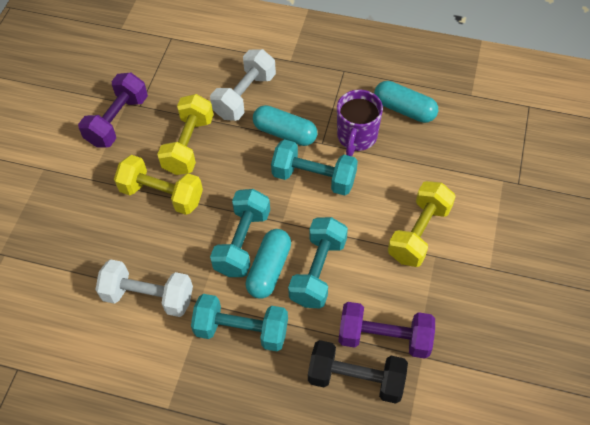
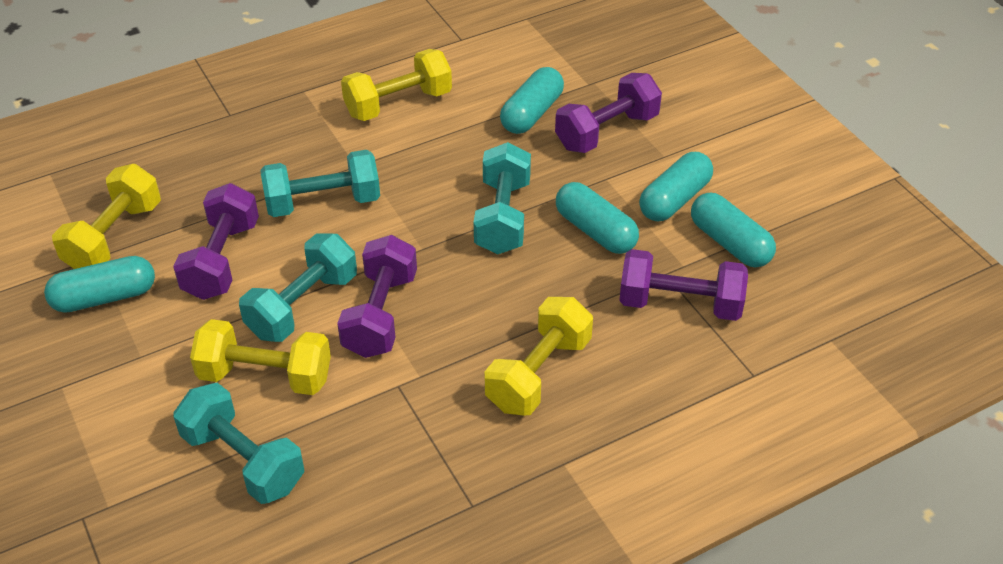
black dumbbell: 1 -> 0
purple dumbbell: 2 -> 4
purple mug: 1 -> 0
turquoise capsule: 3 -> 5
white dumbbell: 2 -> 0
yellow dumbbell: 3 -> 4

